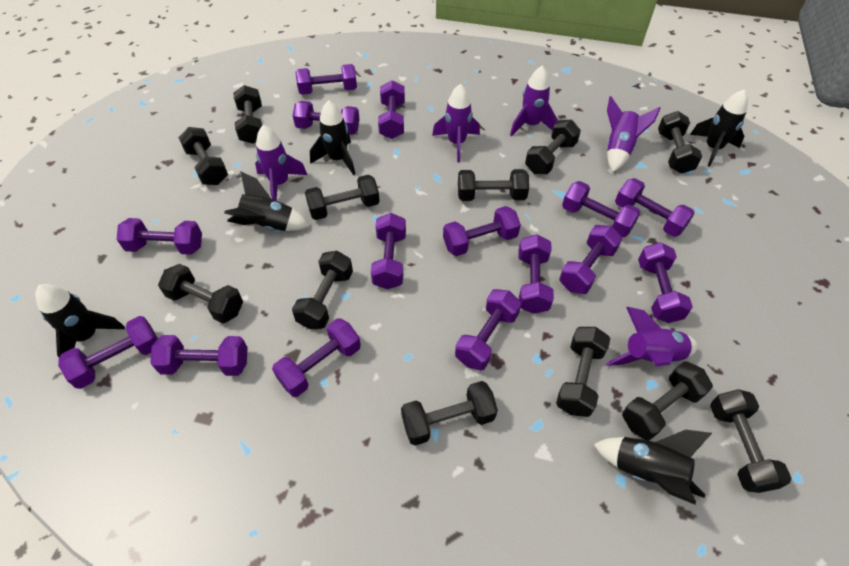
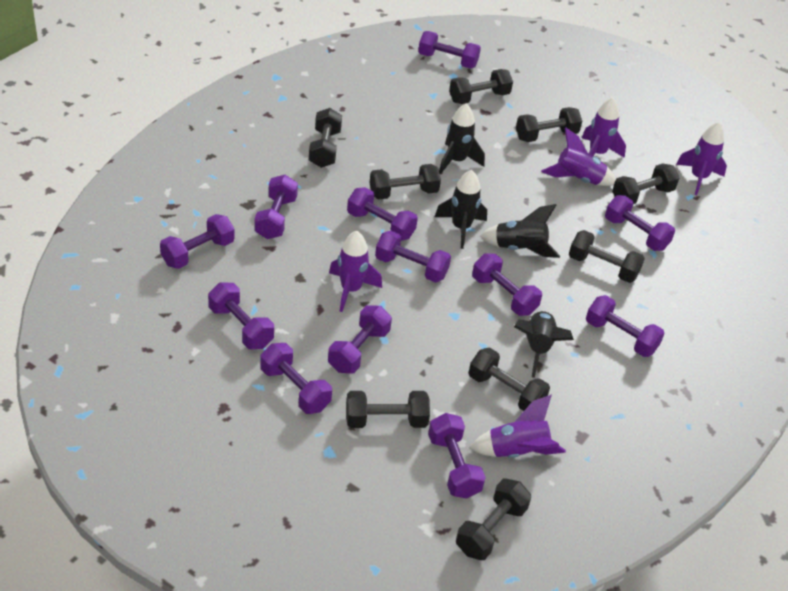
black dumbbell: 12 -> 9
black rocket: 5 -> 4
purple dumbbell: 15 -> 12

